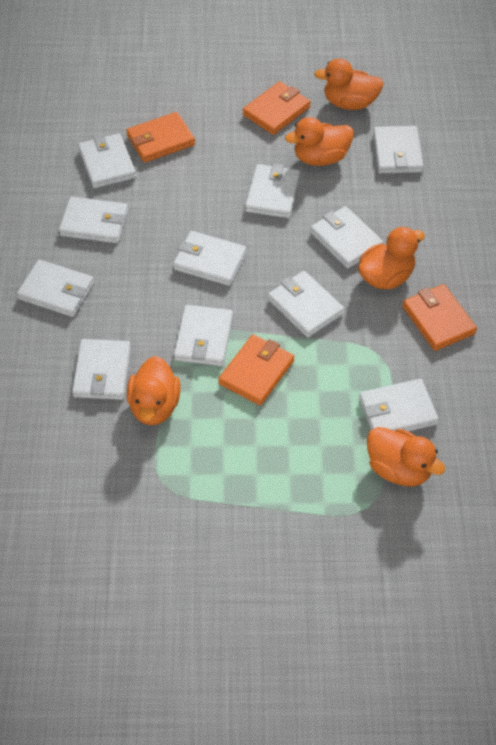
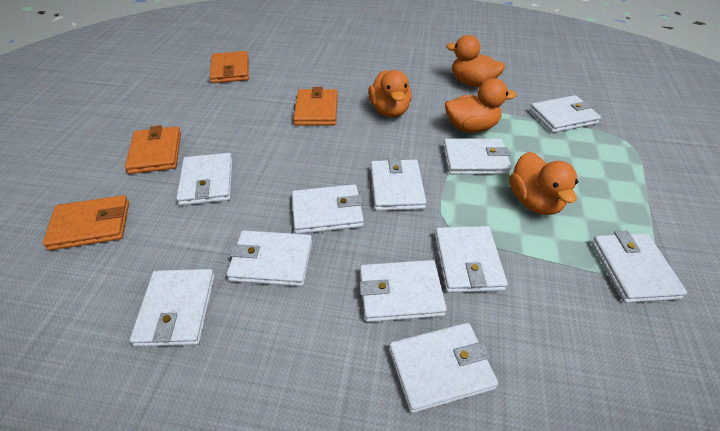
orange duck: 5 -> 4

